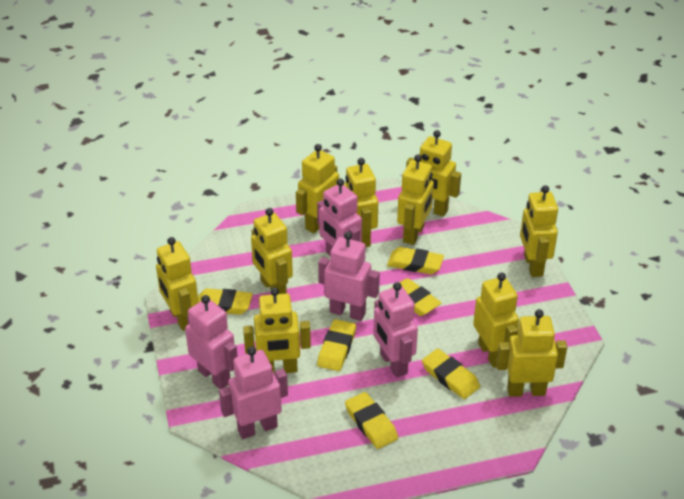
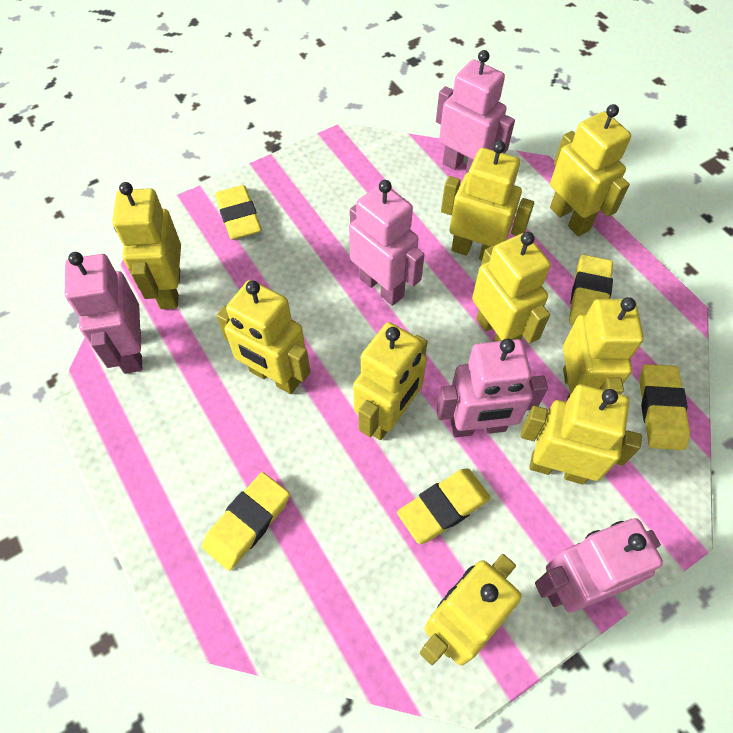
yellow eraser: 6 -> 5
yellow robot: 10 -> 9

